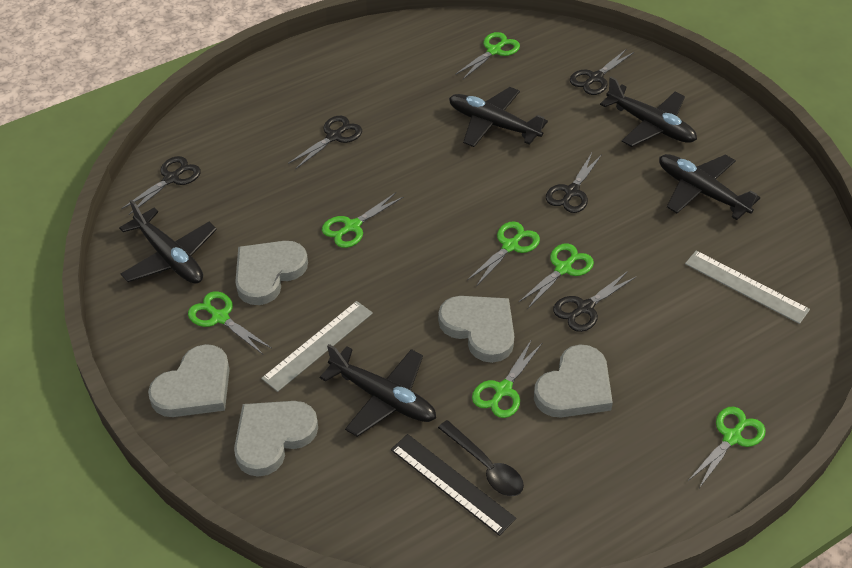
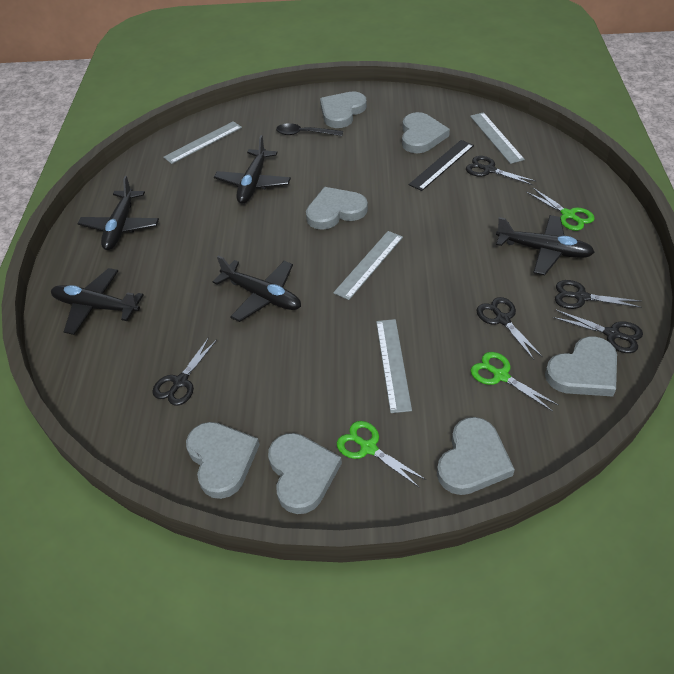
green scissors: 7 -> 3
grey heart: 5 -> 7
grey ruler: 2 -> 4

